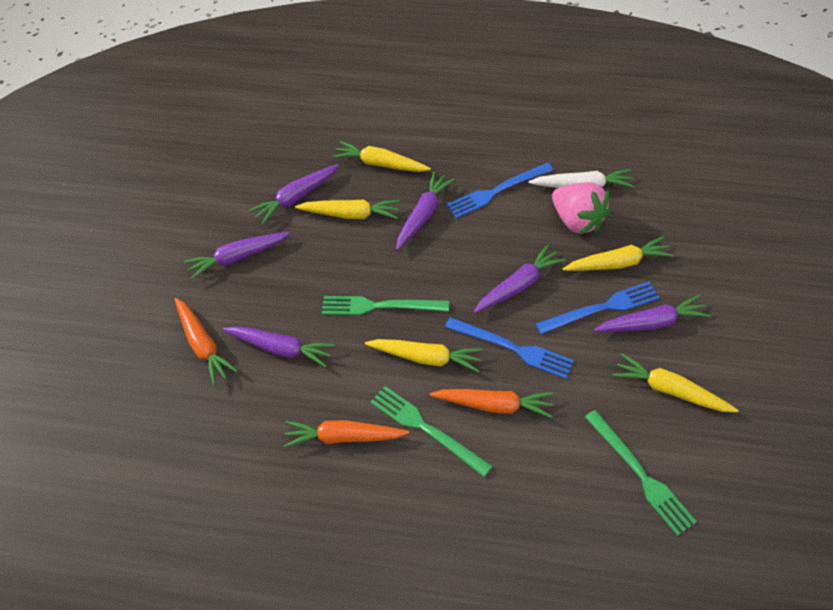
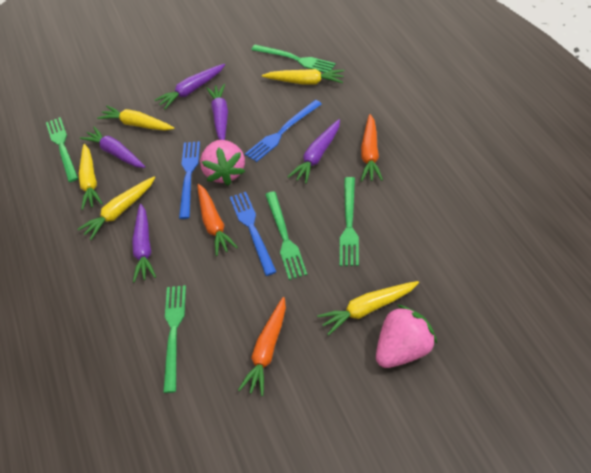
green fork: 3 -> 5
pink strawberry: 1 -> 2
purple carrot: 6 -> 5
white carrot: 1 -> 0

